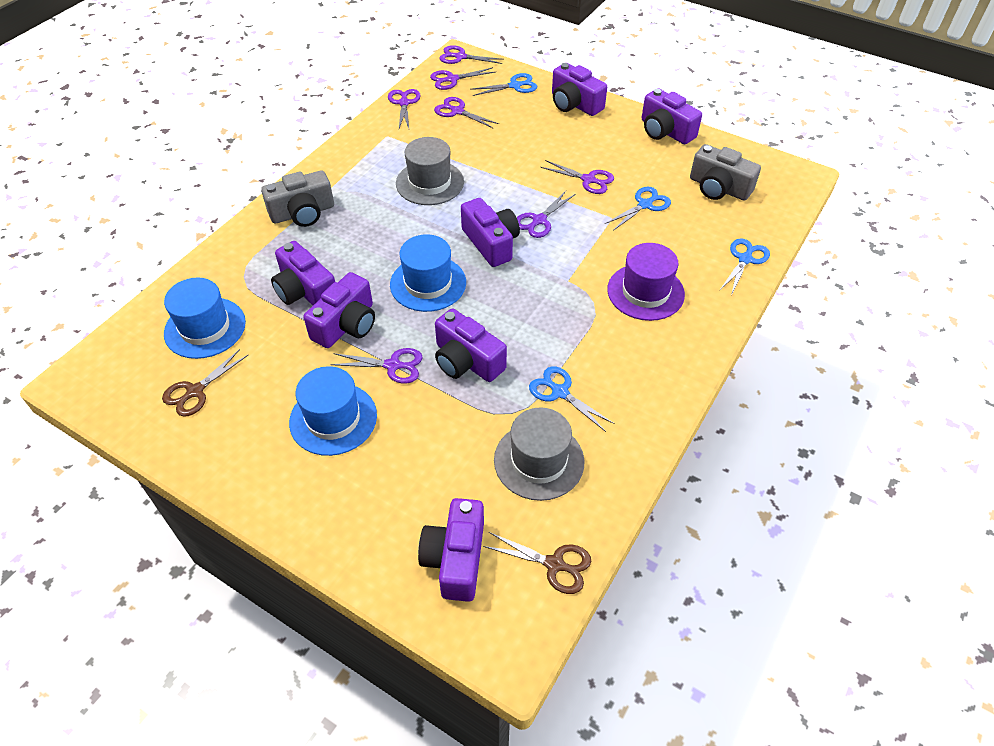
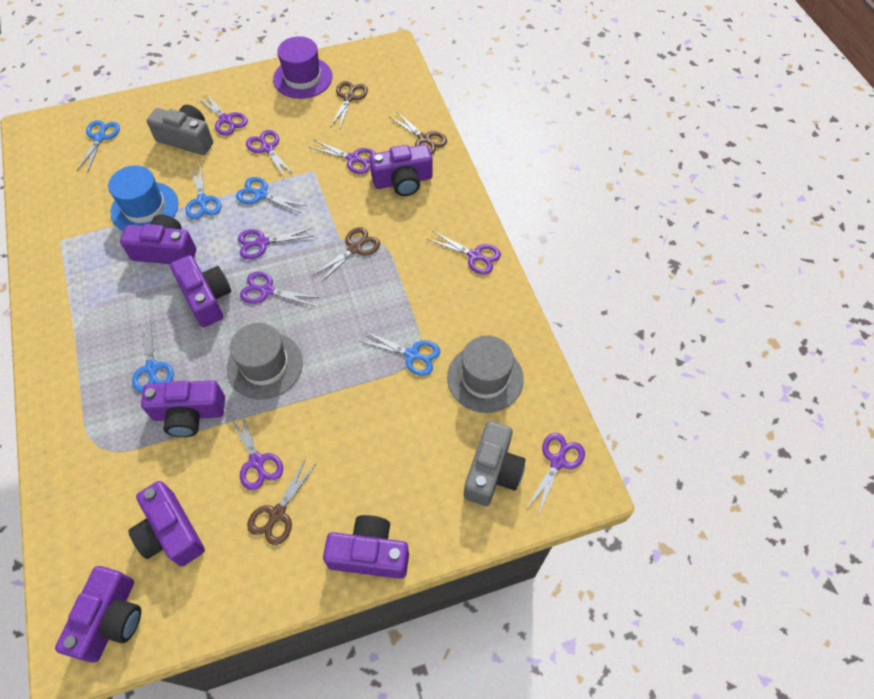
blue hat: 3 -> 1
blue scissors: 4 -> 5
brown scissors: 2 -> 4
purple scissors: 7 -> 8

